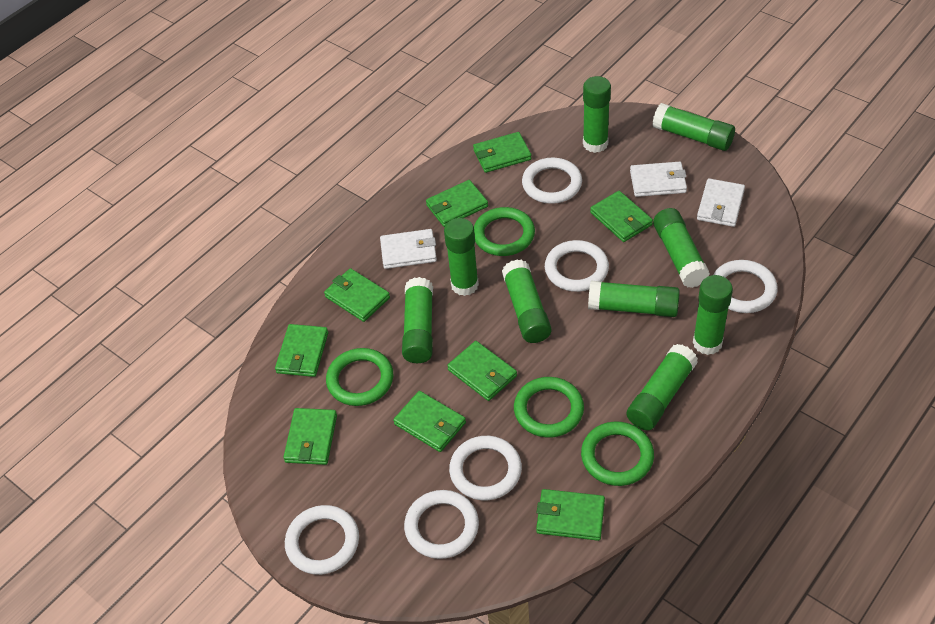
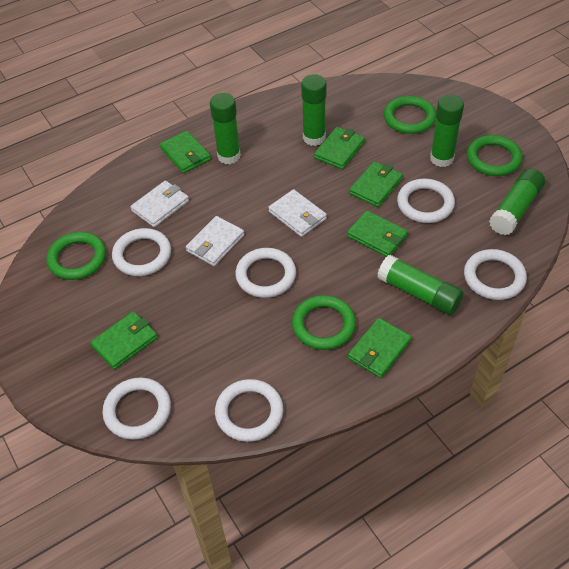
green glue stick: 9 -> 5
green wallet: 9 -> 6

